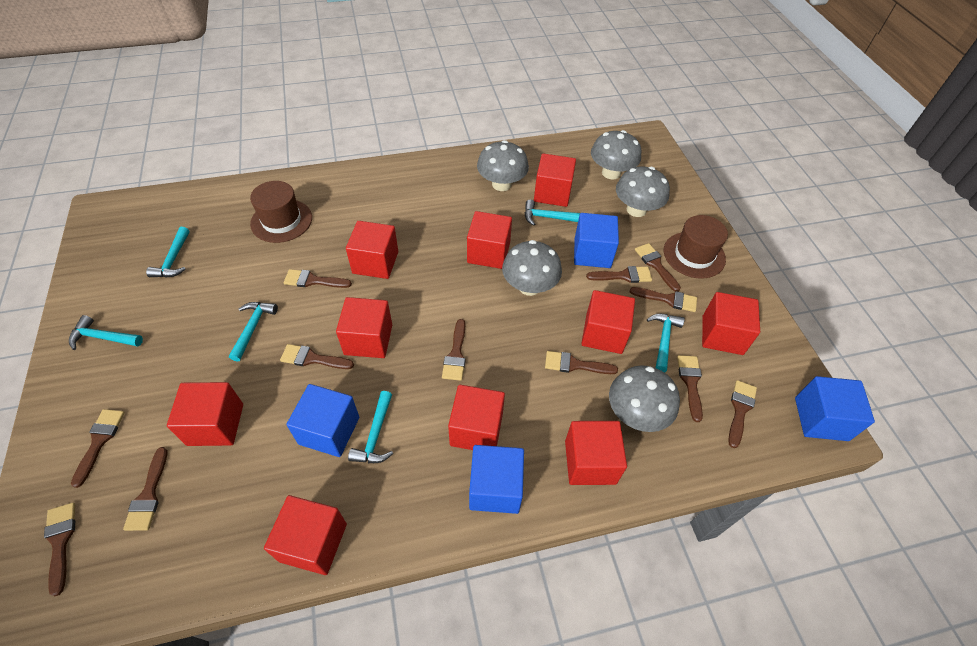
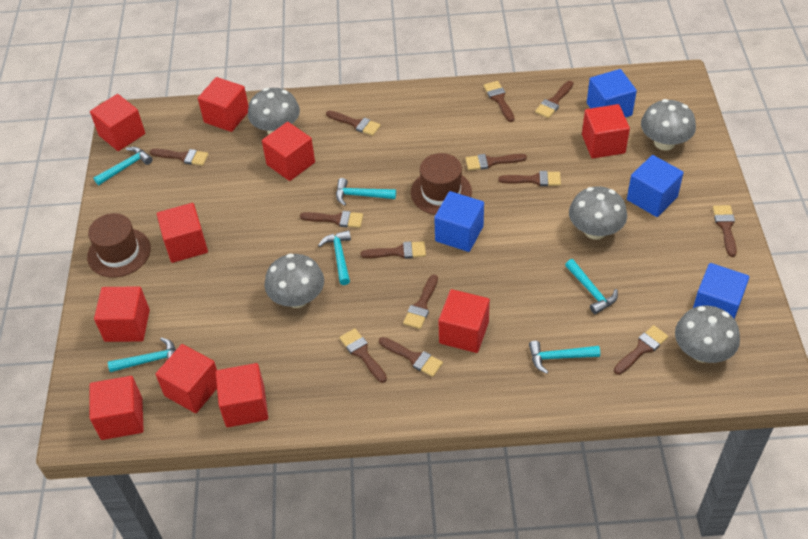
brown brush: 12 -> 13

